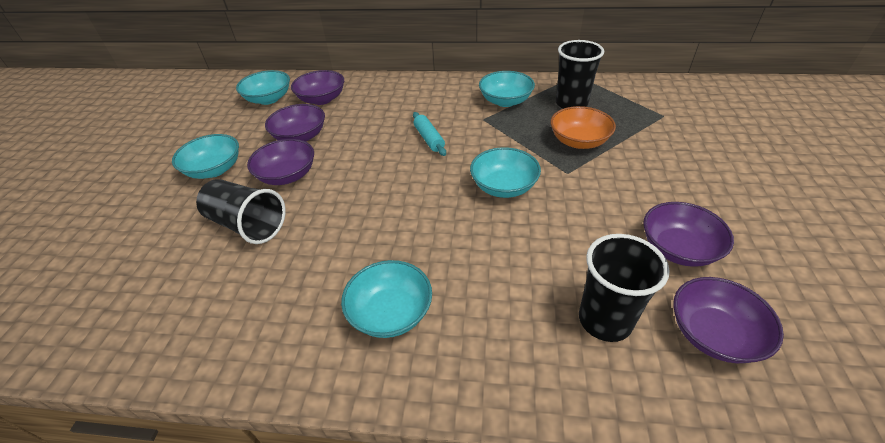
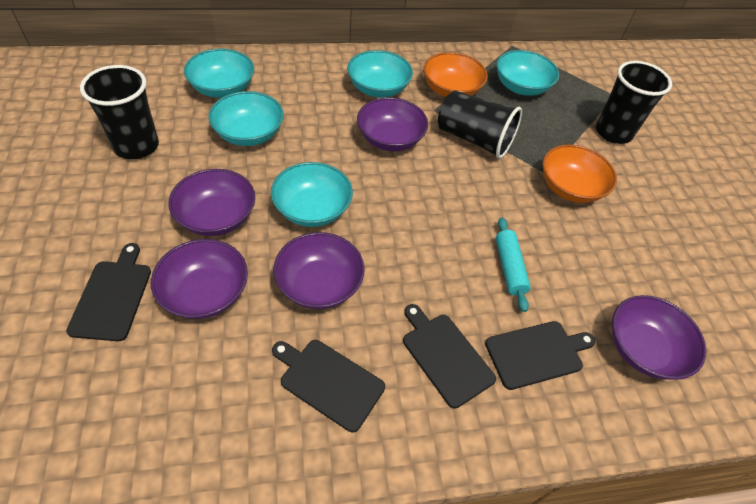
black cutting board: 0 -> 4
orange bowl: 1 -> 2

